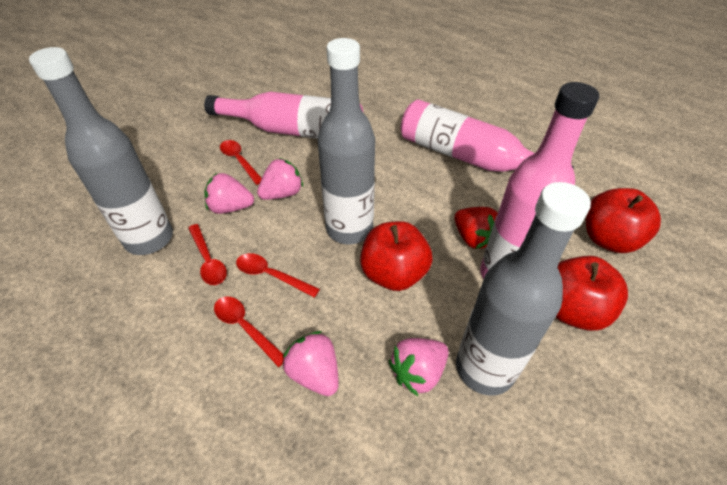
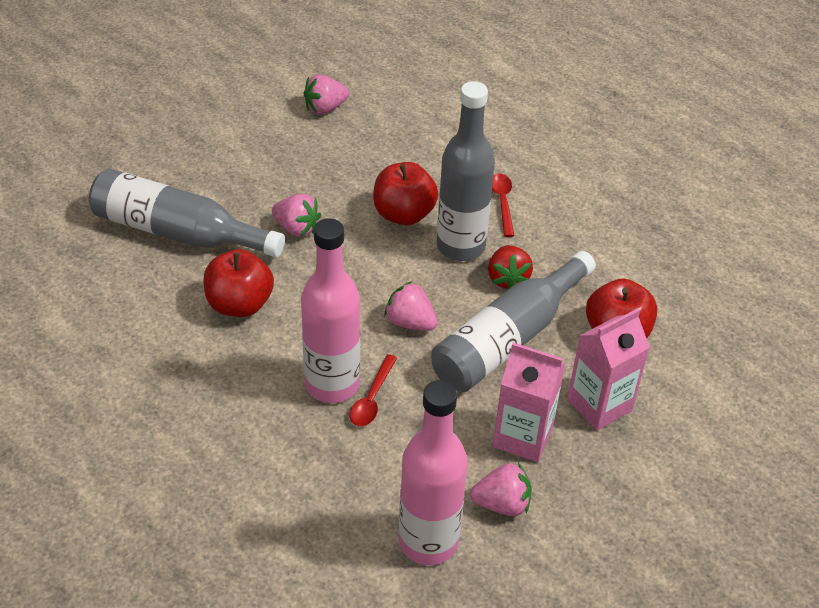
pink bottle: 3 -> 2
pink carton: 0 -> 2
red spoon: 4 -> 2

